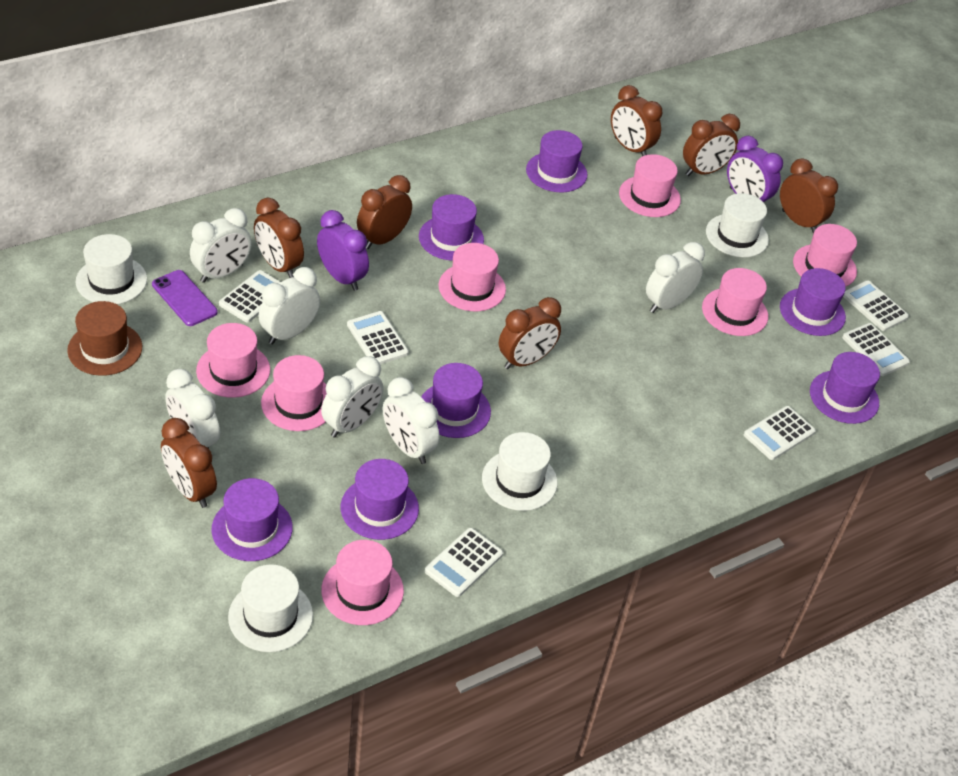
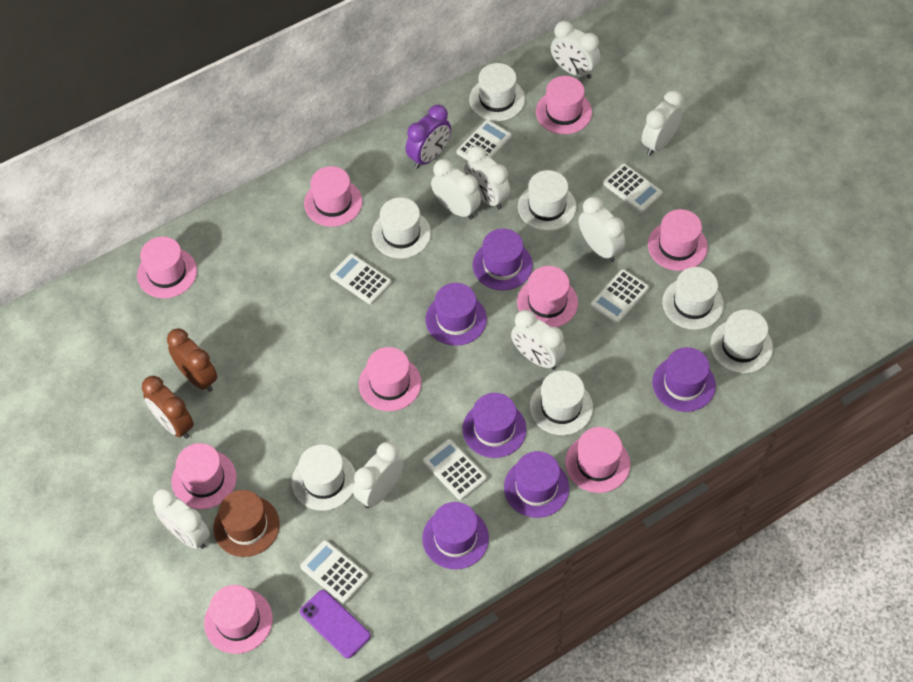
brown clock: 7 -> 2
pink hat: 7 -> 9
purple clock: 2 -> 1
purple hat: 7 -> 6
white clock: 6 -> 8
white hat: 4 -> 7

